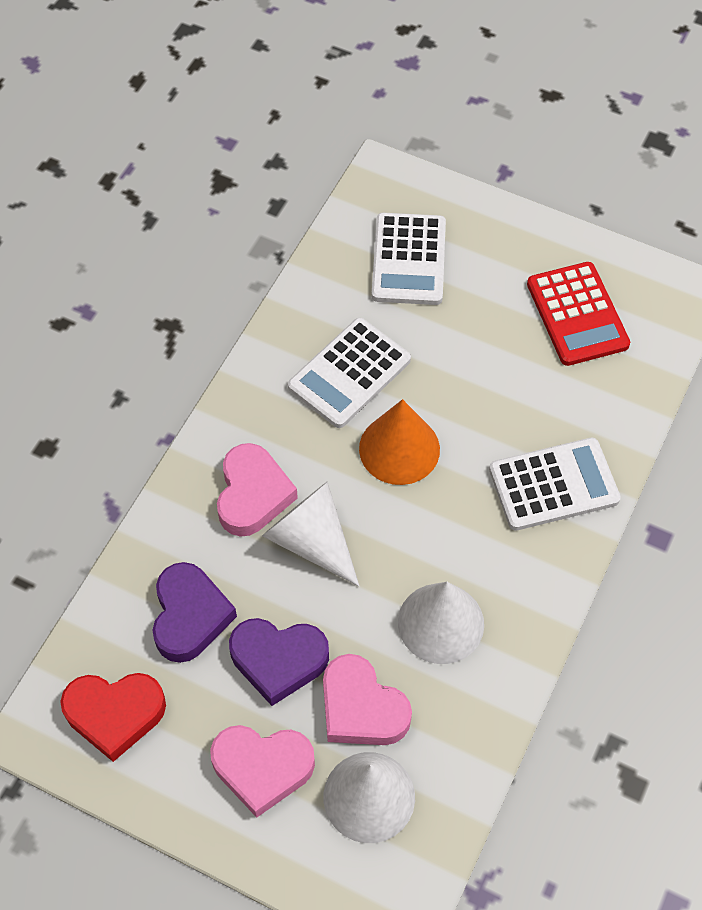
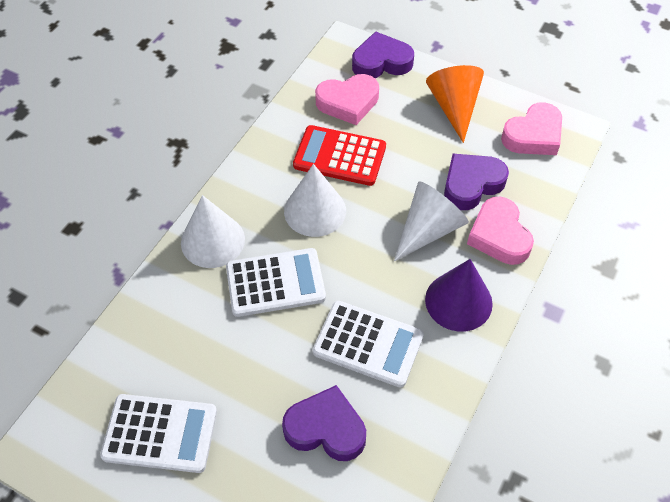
purple cone: 0 -> 1
purple heart: 2 -> 3
red heart: 1 -> 0

